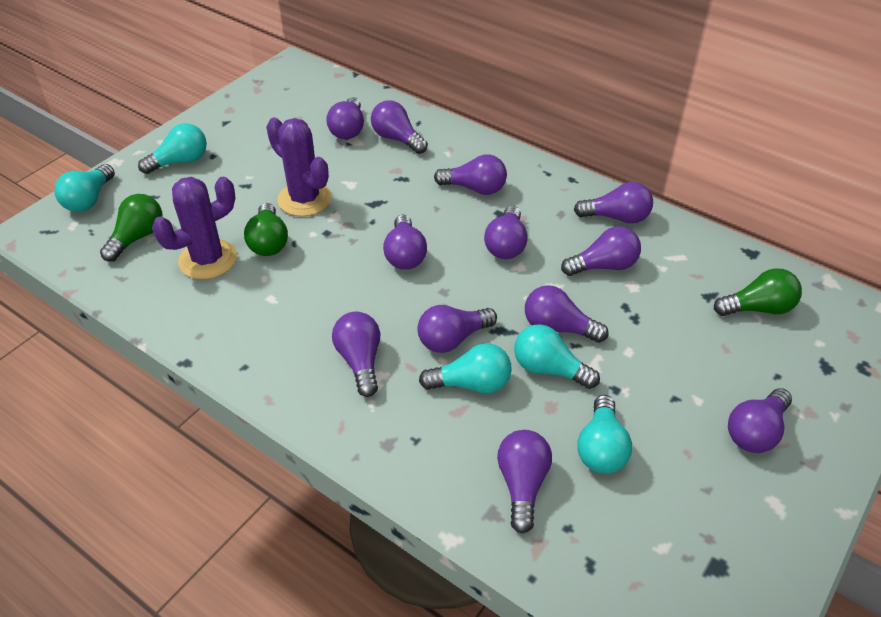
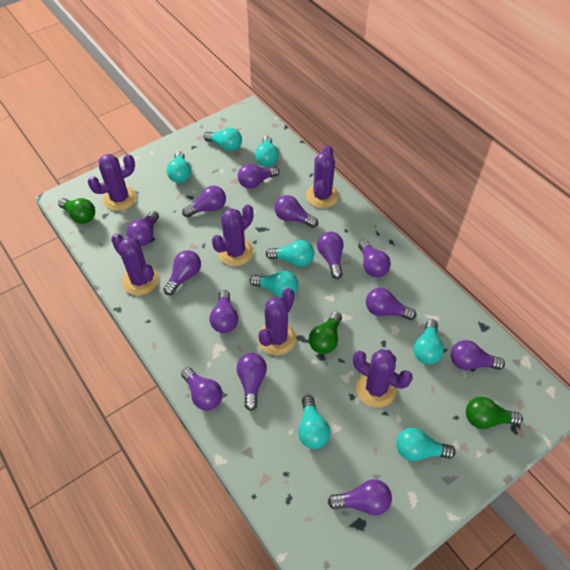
purple cactus: 2 -> 6
purple light bulb: 12 -> 13
turquoise light bulb: 5 -> 8

